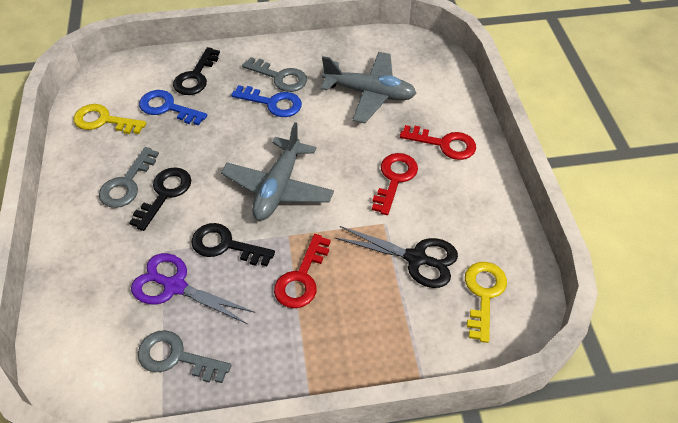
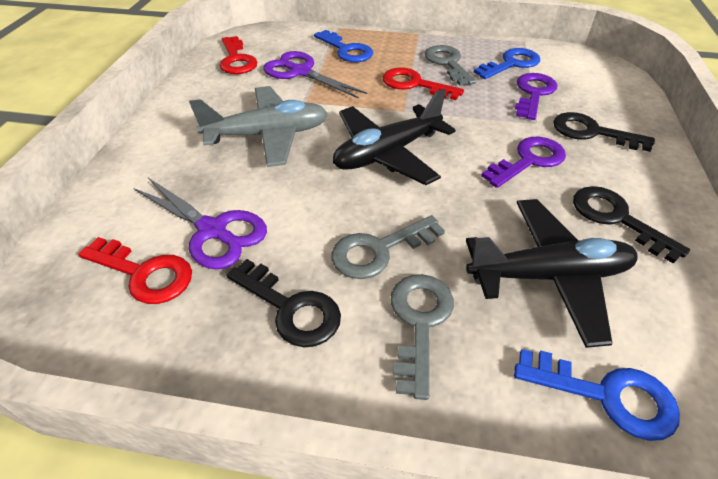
black plane: 0 -> 2
black scissors: 1 -> 0
blue key: 2 -> 3
grey plane: 2 -> 1
purple key: 0 -> 2
purple scissors: 1 -> 2
yellow key: 2 -> 0

